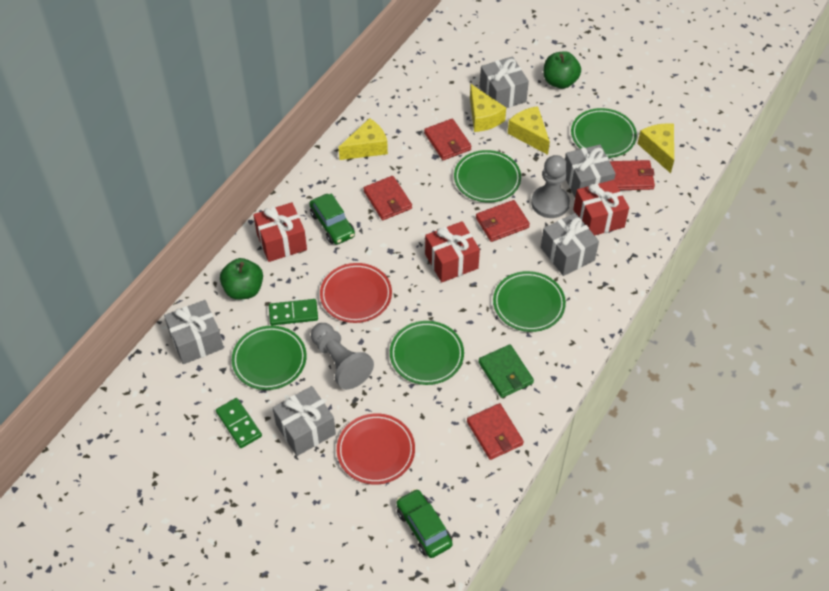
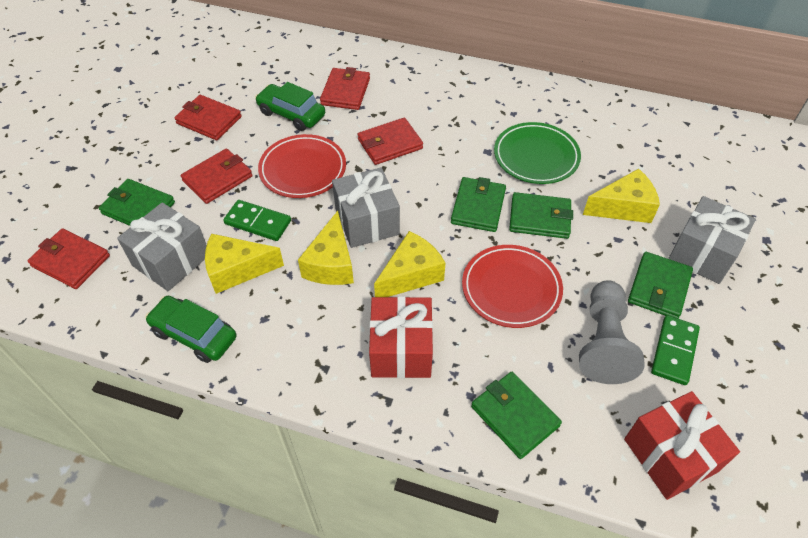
green apple: 2 -> 0
green plate: 5 -> 1
green wallet: 1 -> 5
grey gift: 5 -> 3
grey pawn: 2 -> 1
red gift: 3 -> 2

